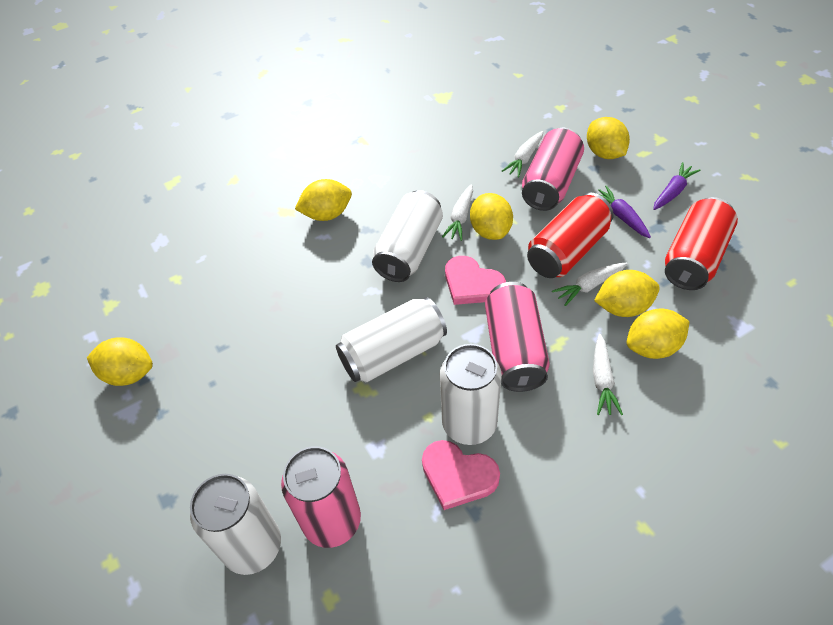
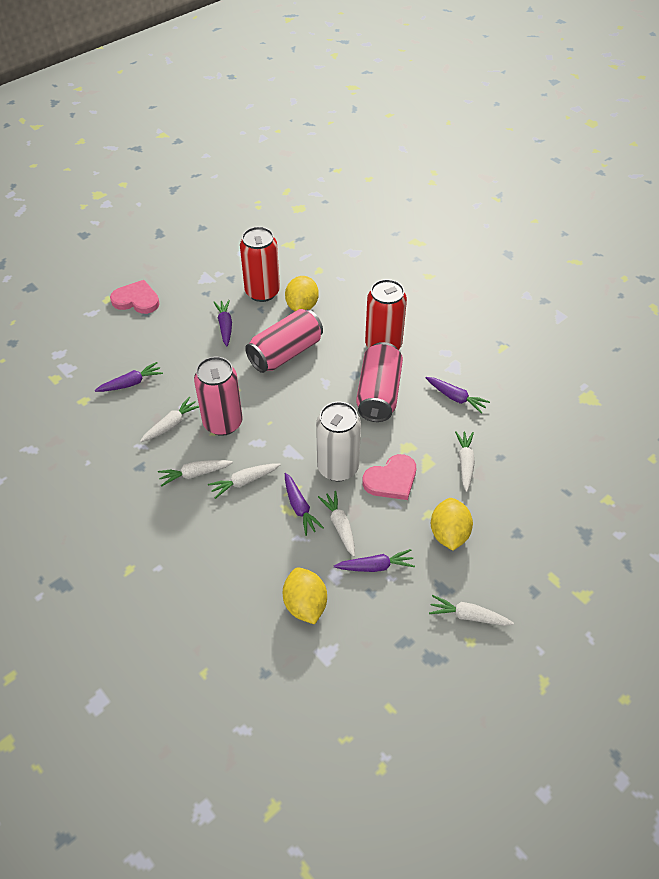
purple carrot: 2 -> 5
white can: 4 -> 1
white carrot: 4 -> 6
yellow lemon: 6 -> 3

